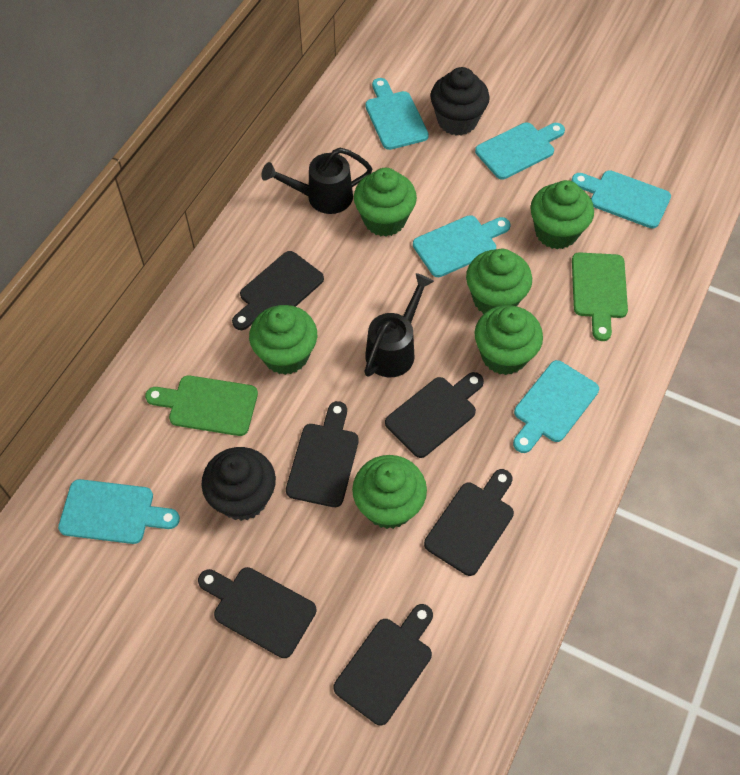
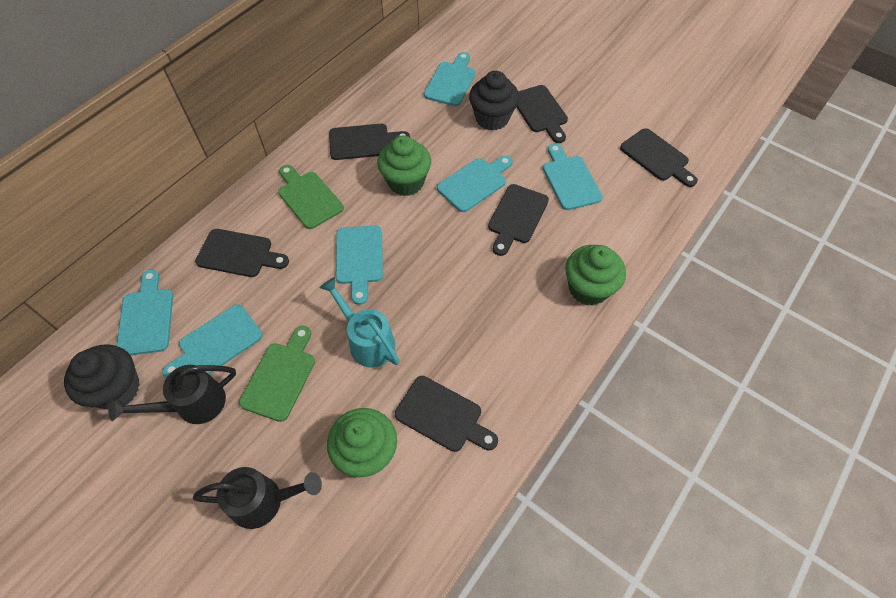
green cupcake: 6 -> 3
turquoise watering can: 0 -> 1

